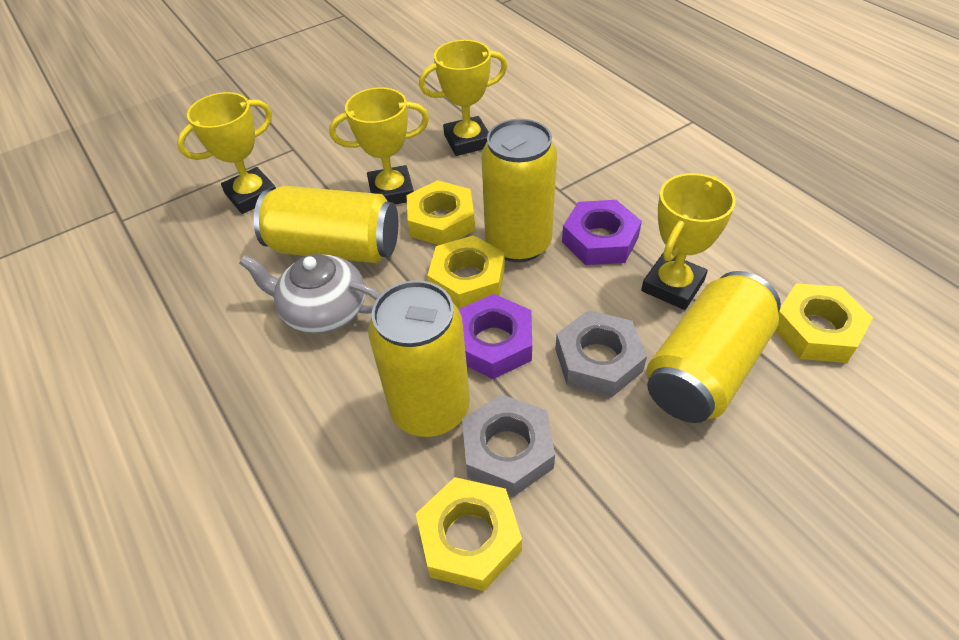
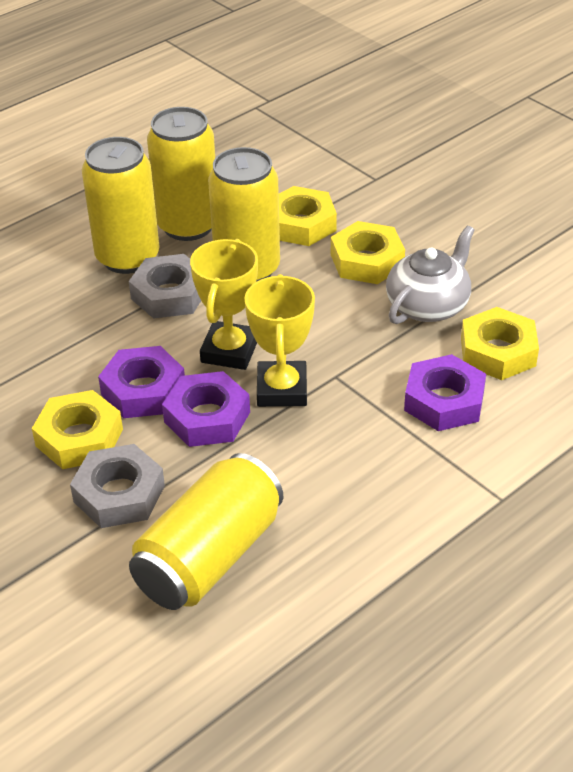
purple nut: 2 -> 3
yellow trophy: 4 -> 2

